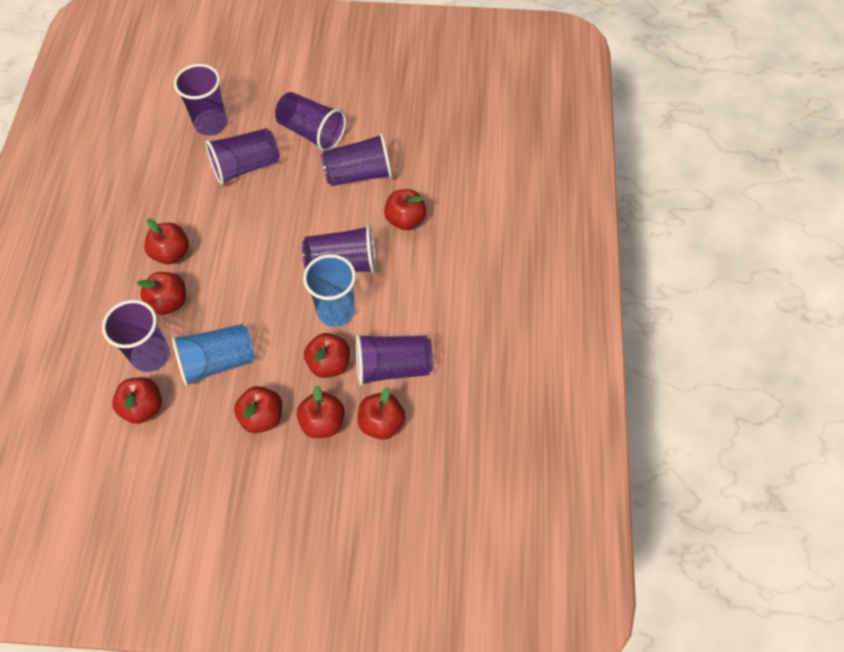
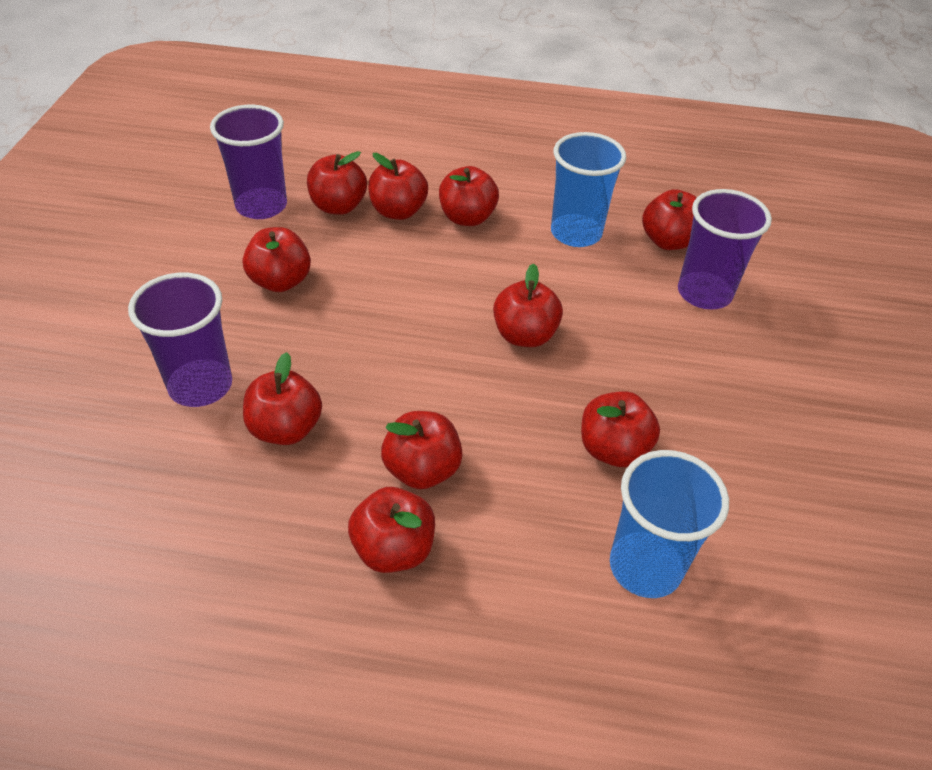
purple cup: 7 -> 3
red apple: 8 -> 10

